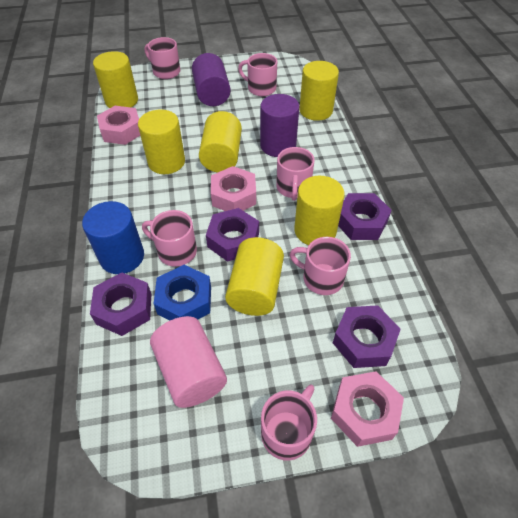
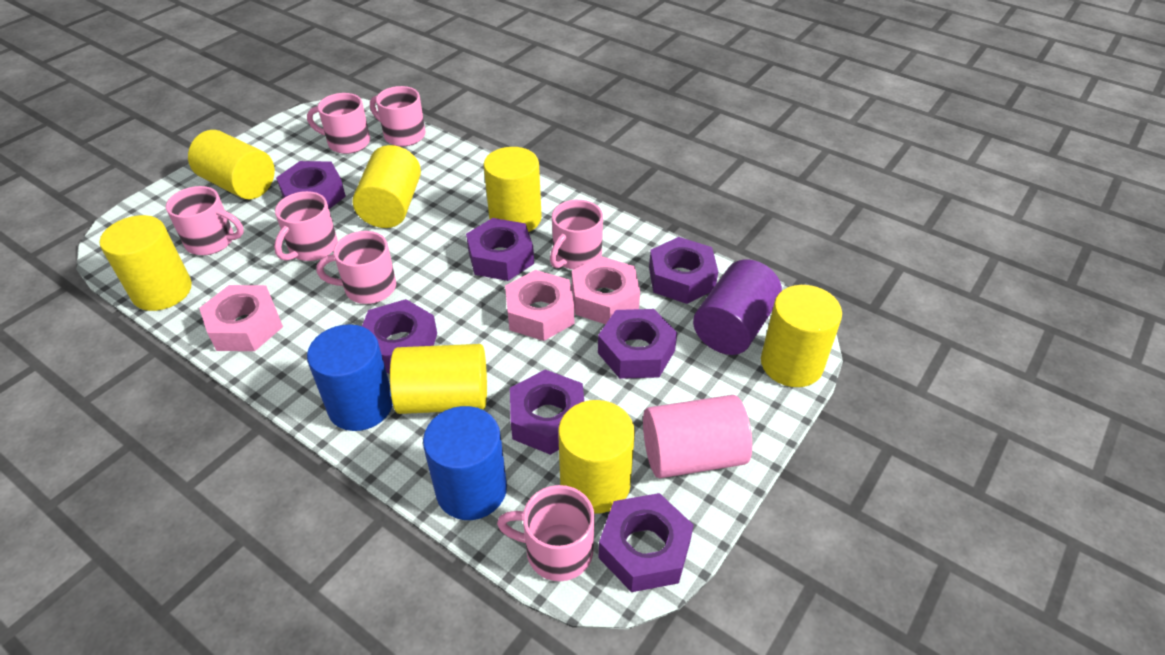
blue cylinder: 1 -> 2
blue nut: 1 -> 0
pink mug: 6 -> 7
purple cylinder: 2 -> 1
purple nut: 4 -> 7
yellow cylinder: 6 -> 7

